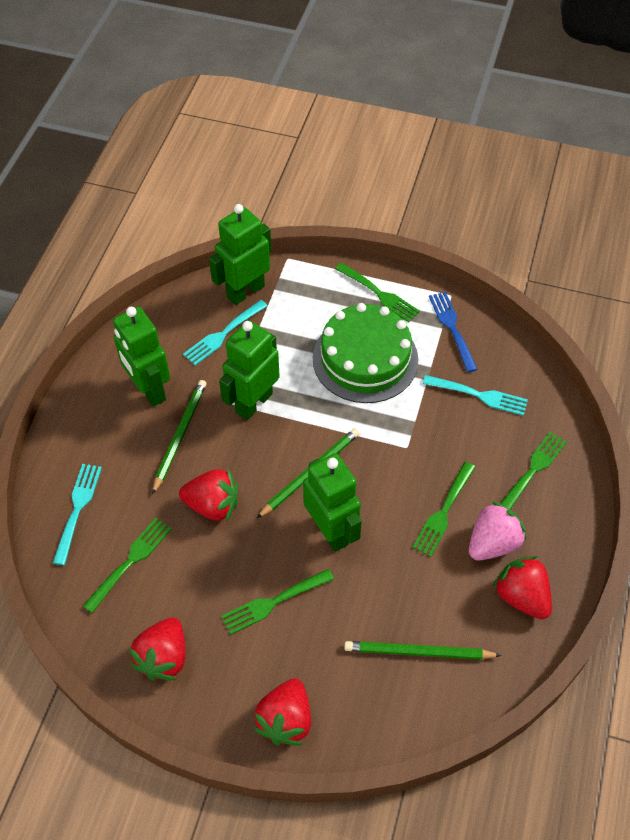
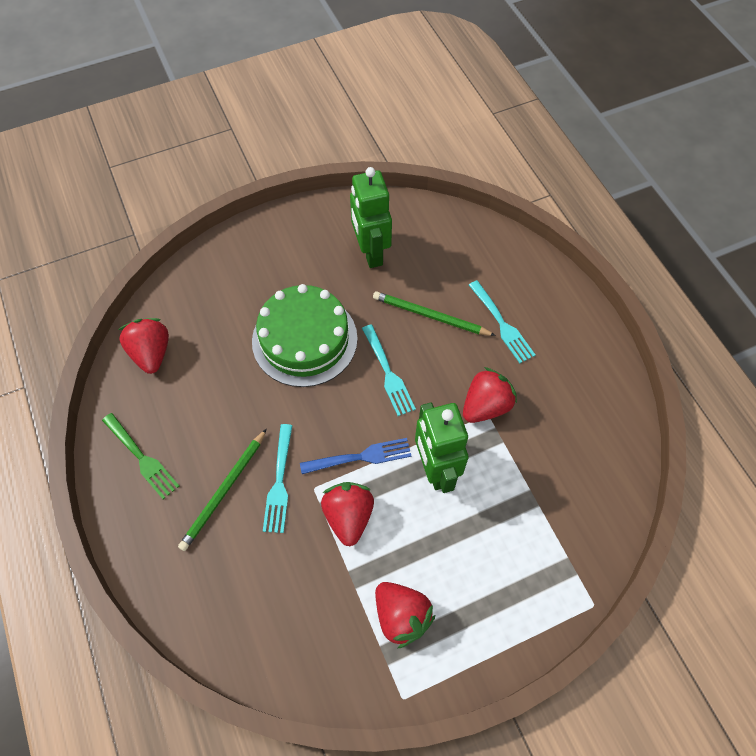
green fork: 5 -> 1
green pencil: 3 -> 2
green robot: 4 -> 2
pink strawberry: 1 -> 0

